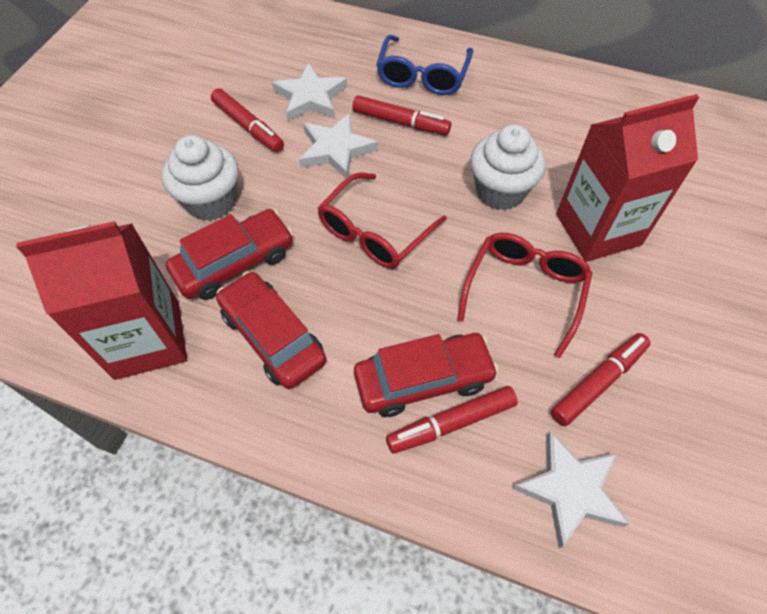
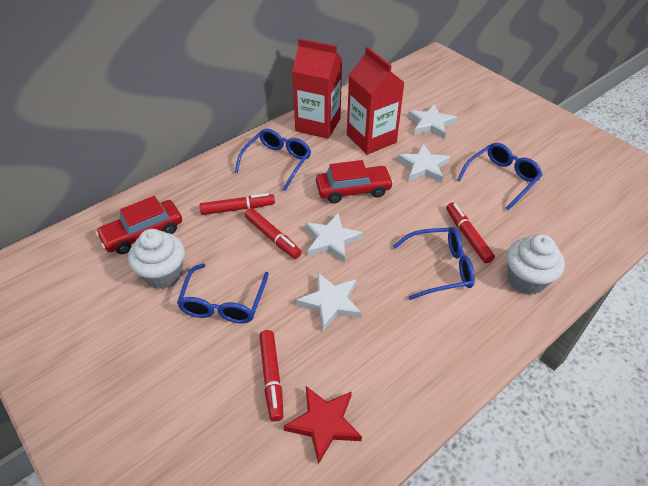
blue glasses: 1 -> 4
red car: 3 -> 2
red glasses: 2 -> 0
red star: 0 -> 1
white star: 3 -> 4

